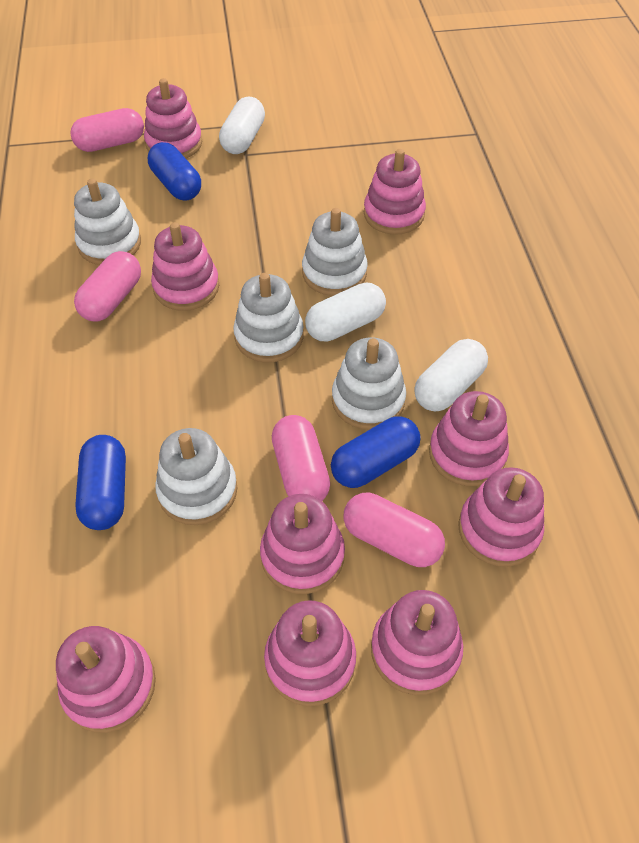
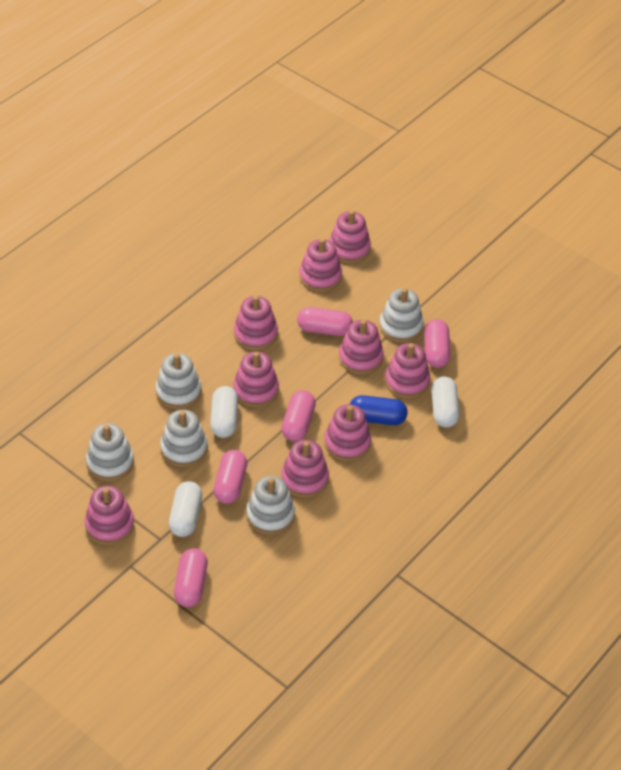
blue capsule: 3 -> 1
pink capsule: 4 -> 5

